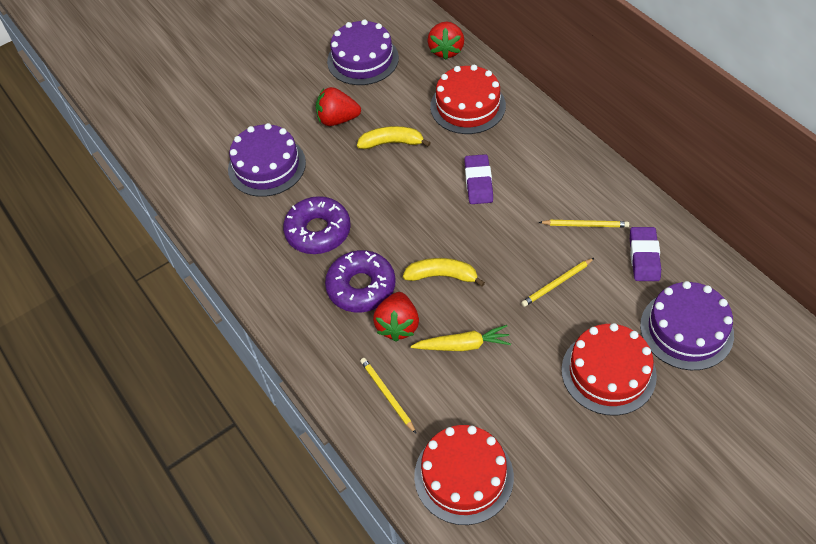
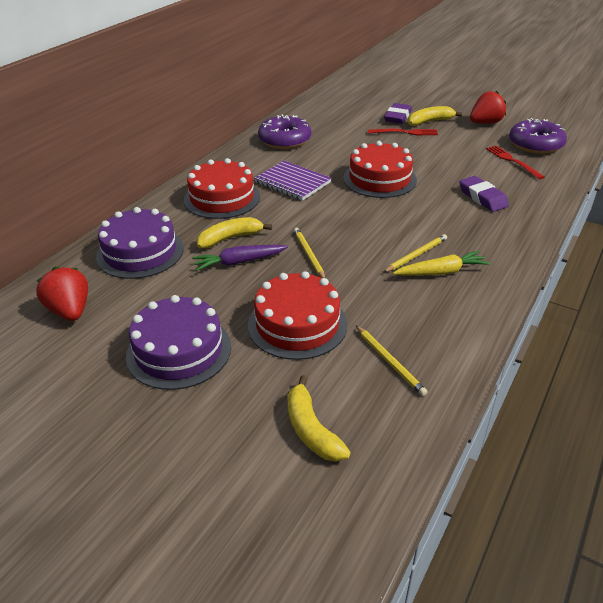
purple cake: 3 -> 2
purple carrot: 0 -> 1
purple notebook: 0 -> 1
red fork: 0 -> 2
red strawberry: 3 -> 2
yellow banana: 2 -> 3

